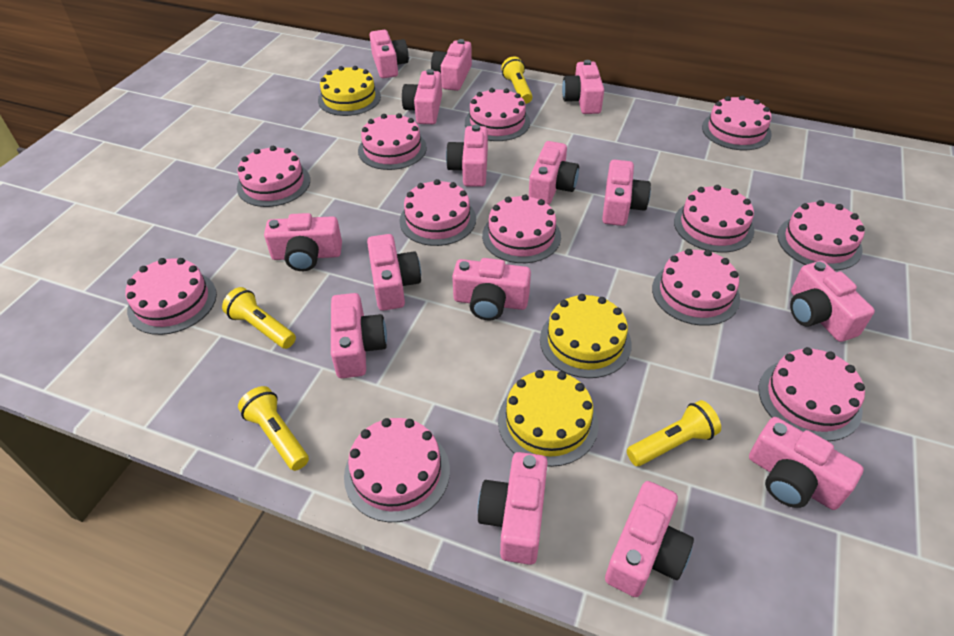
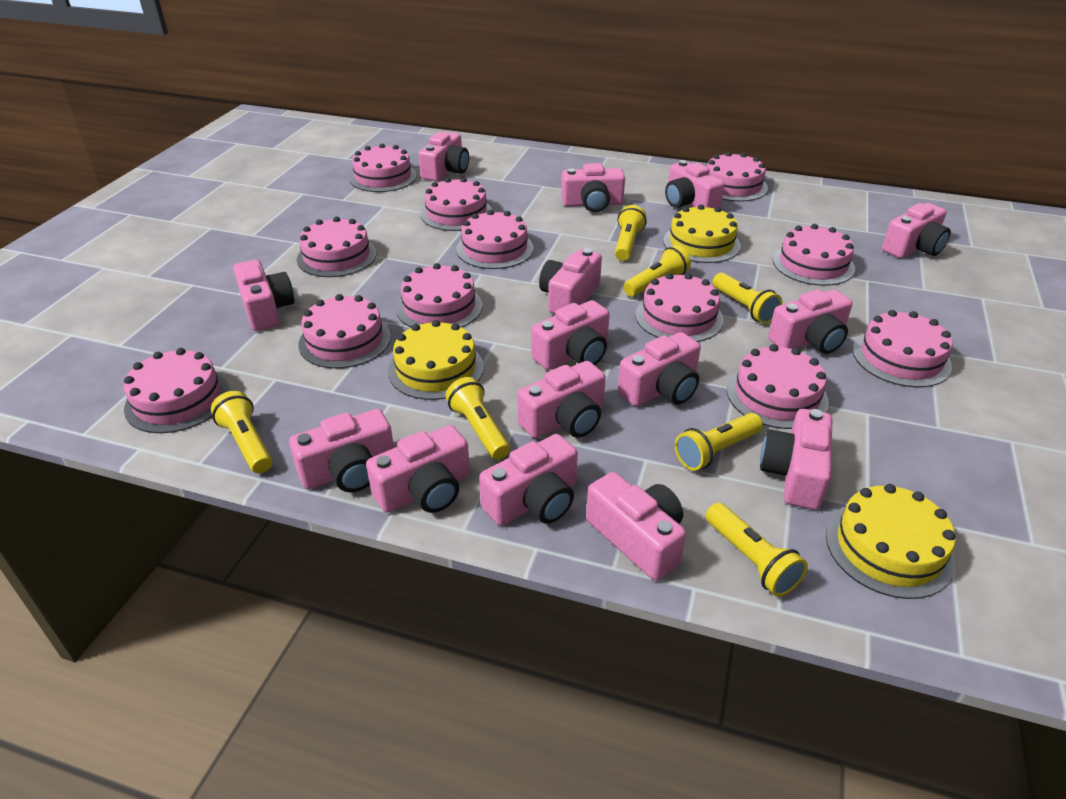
yellow flashlight: 4 -> 7

